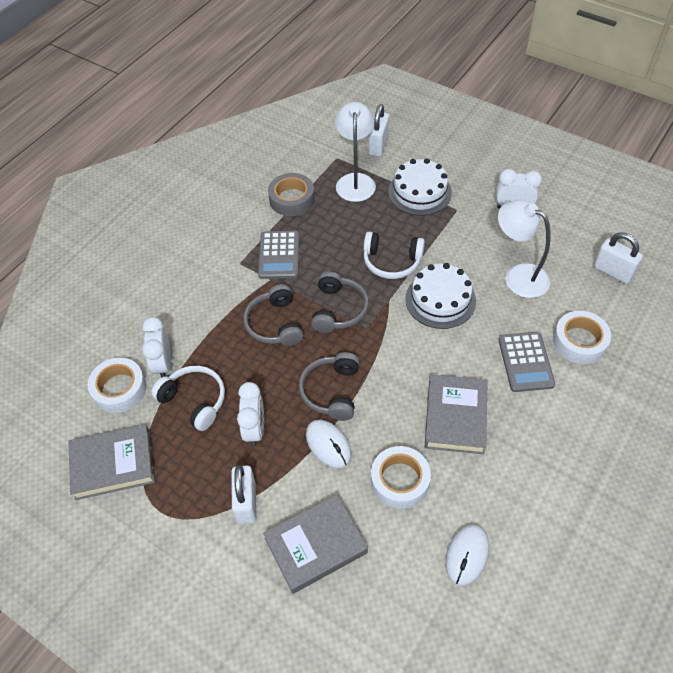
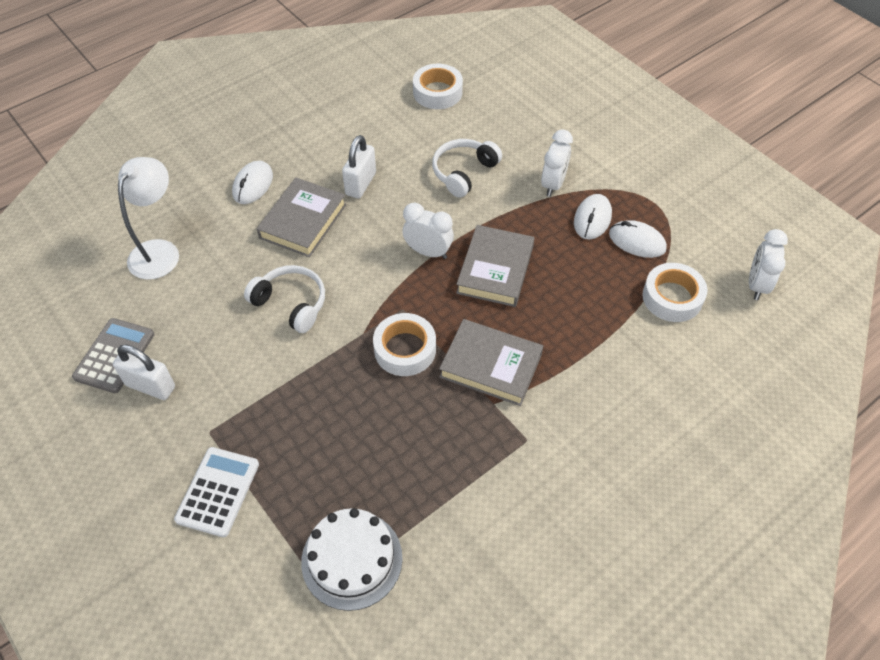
grey calculator: 2 -> 1
grey headphones: 3 -> 0
grey tape: 1 -> 0
white cake: 2 -> 1
white calculator: 0 -> 1
white lamp: 2 -> 1
white mouse: 2 -> 3
white padlock: 3 -> 2

